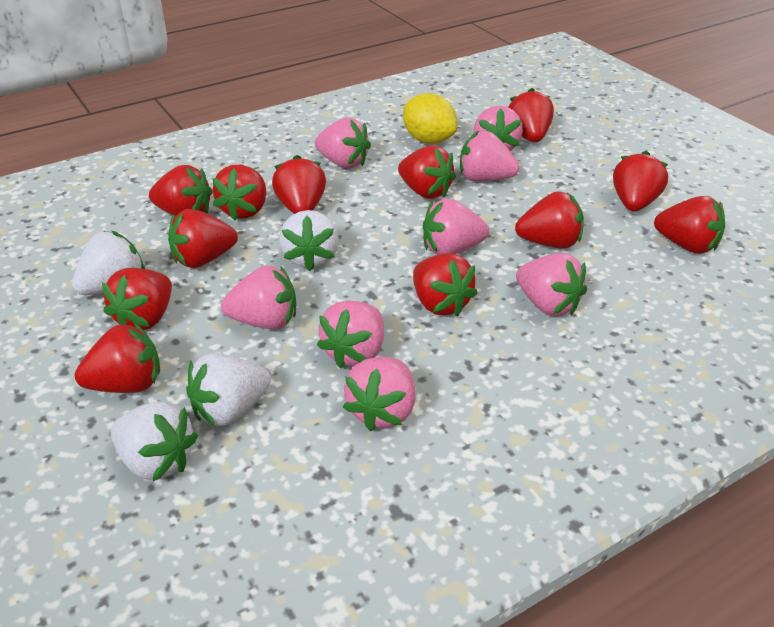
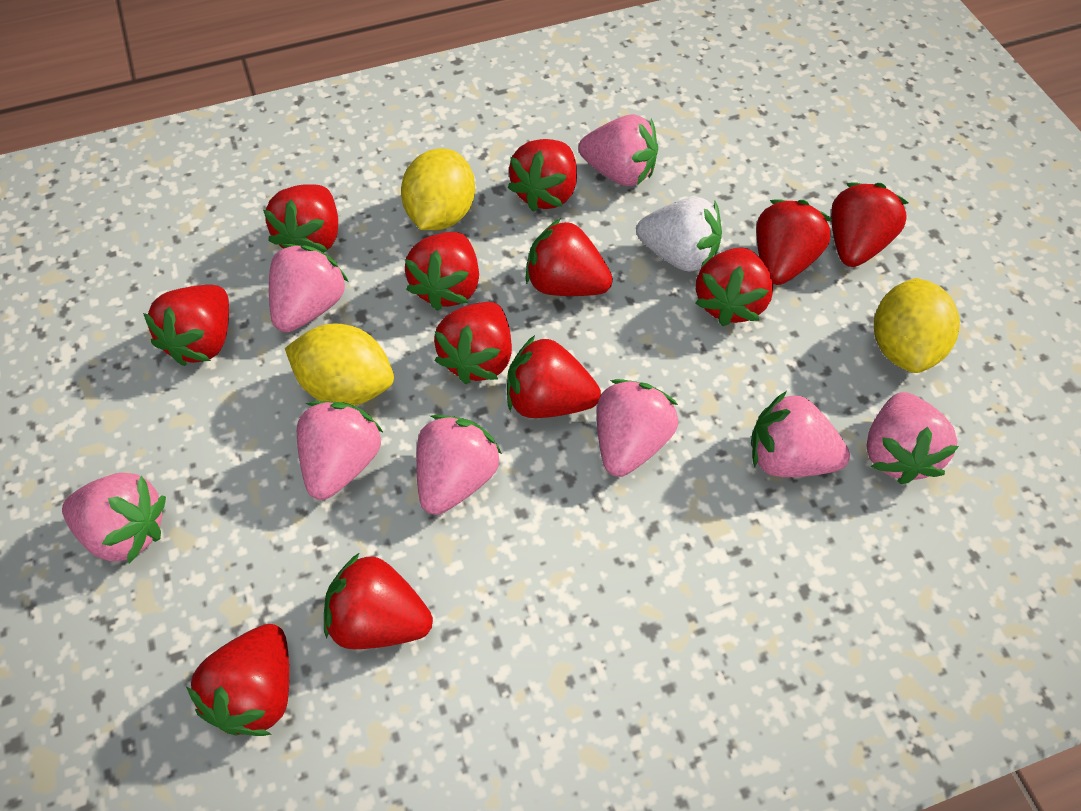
white strawberry: 4 -> 1
yellow lemon: 1 -> 3

